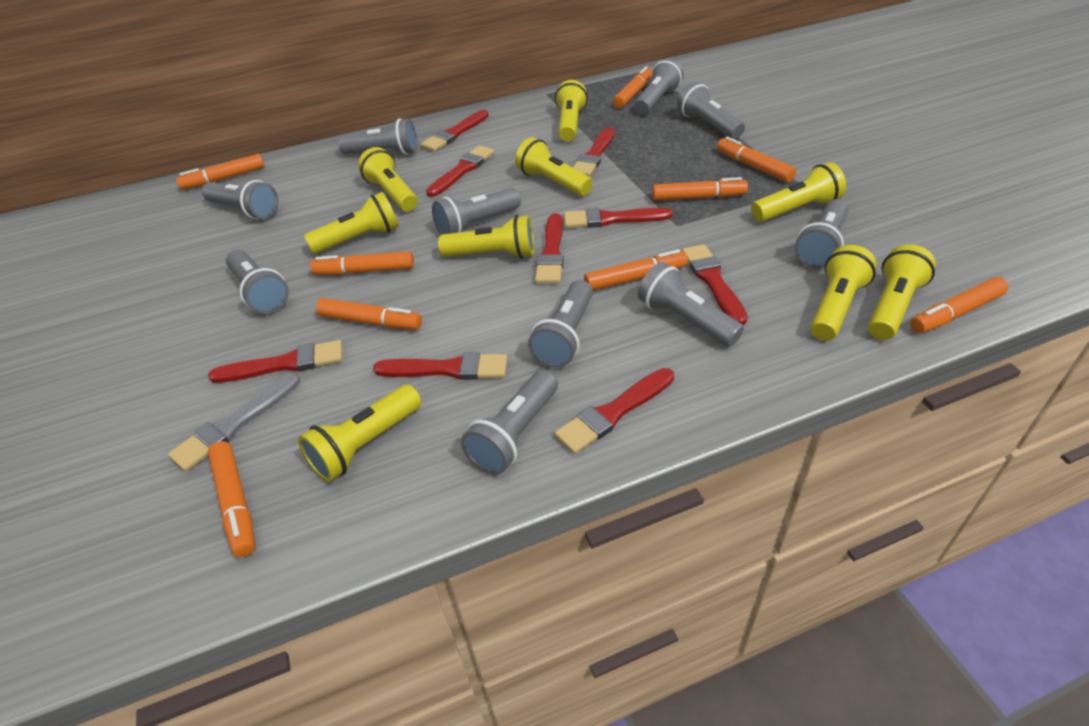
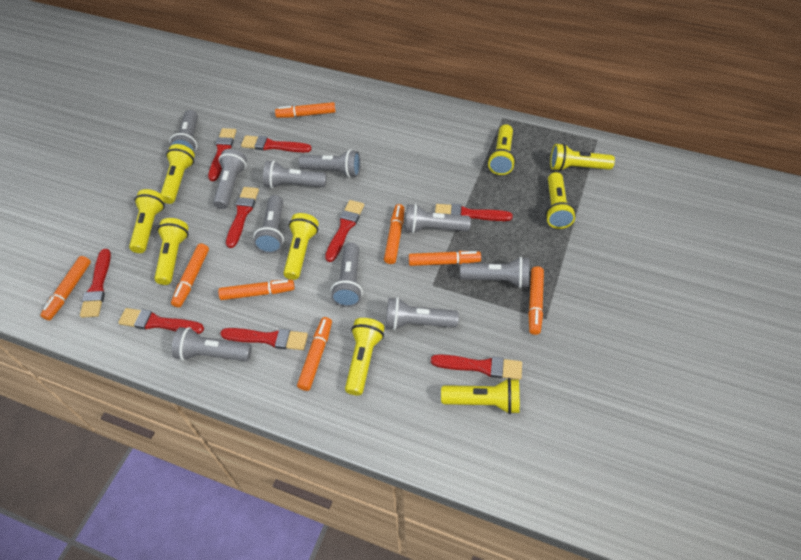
grey brush: 1 -> 0
orange marker: 9 -> 8

